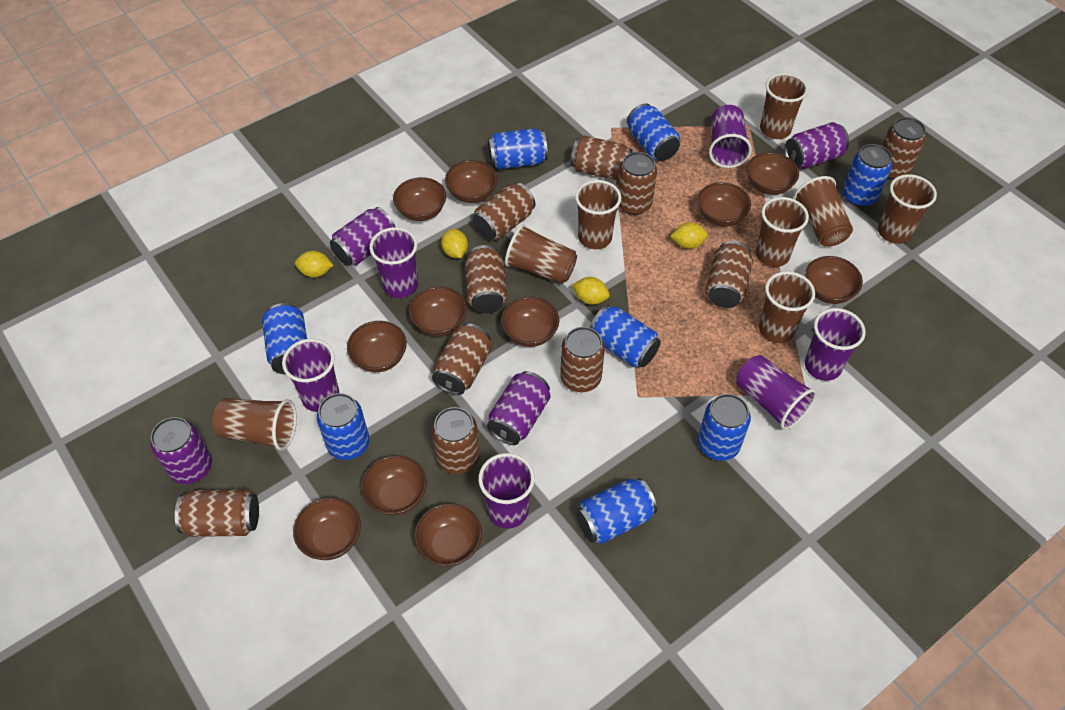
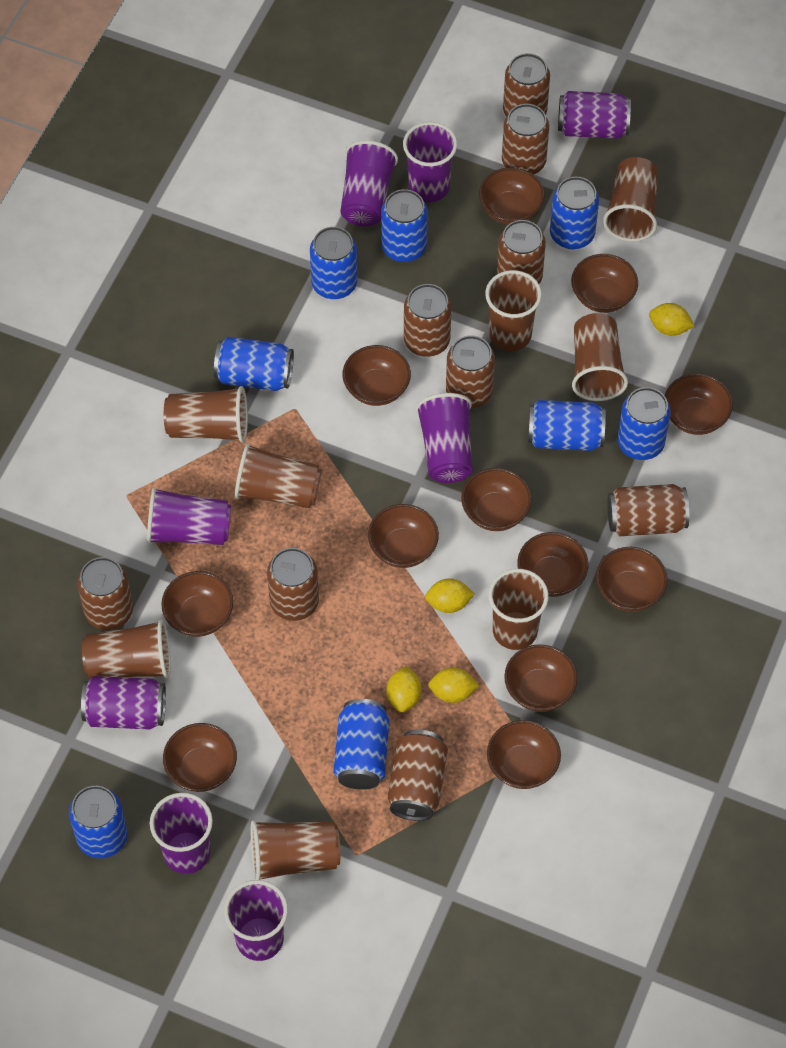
brown bowl: 11 -> 12
brown can: 10 -> 9
purple can: 4 -> 2

